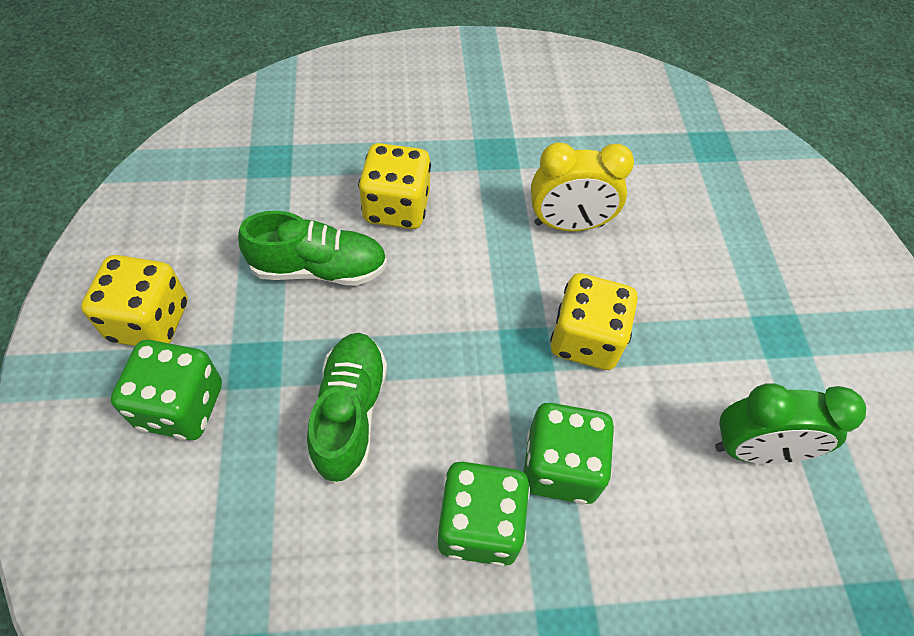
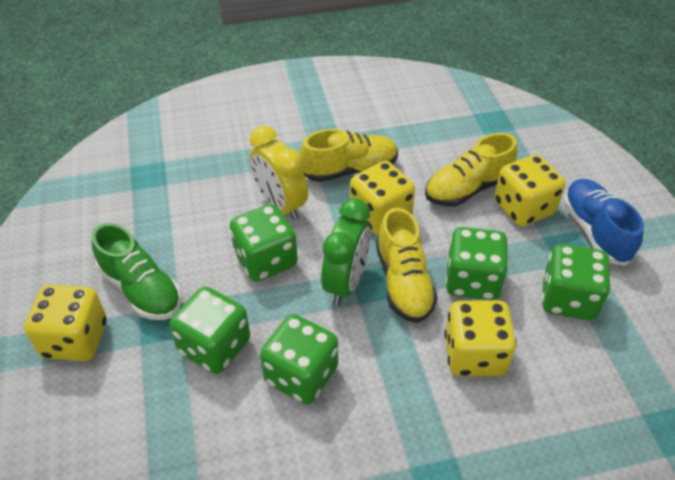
blue shoe: 0 -> 1
green dice: 3 -> 5
green shoe: 2 -> 1
yellow dice: 3 -> 4
yellow shoe: 0 -> 3

